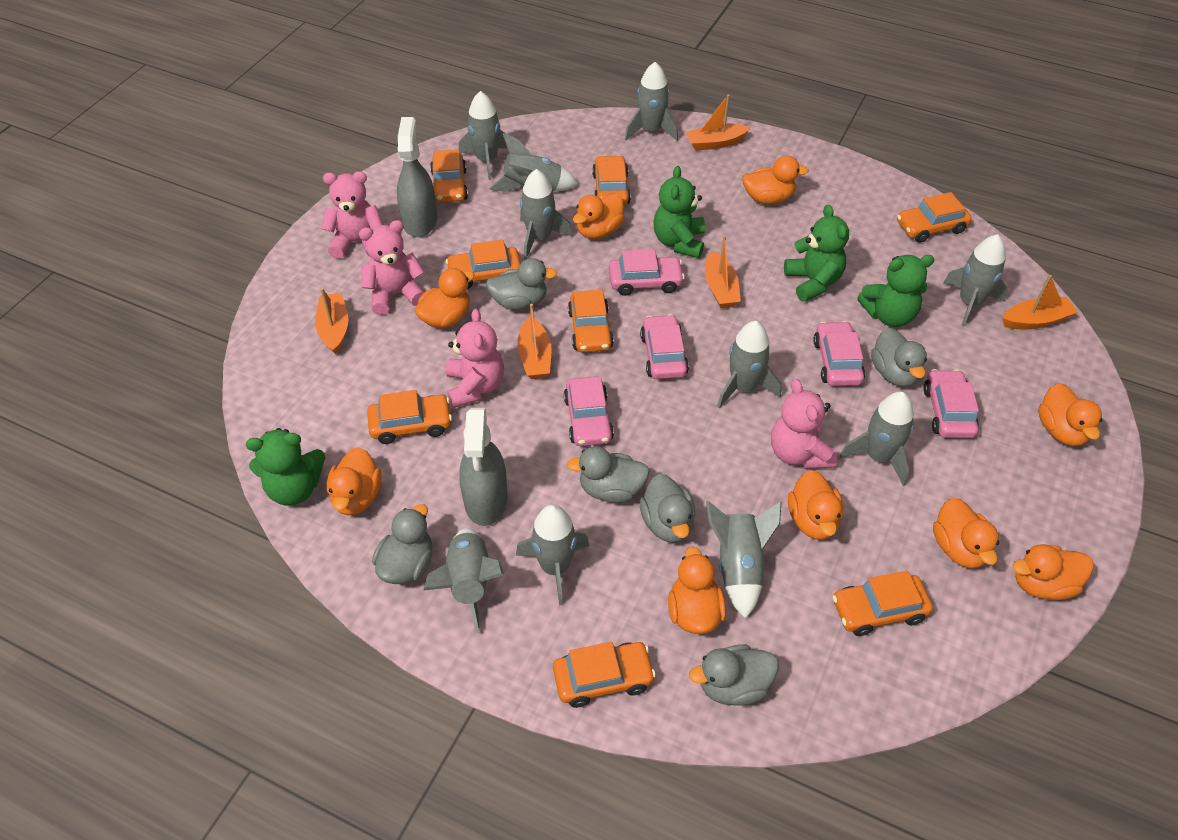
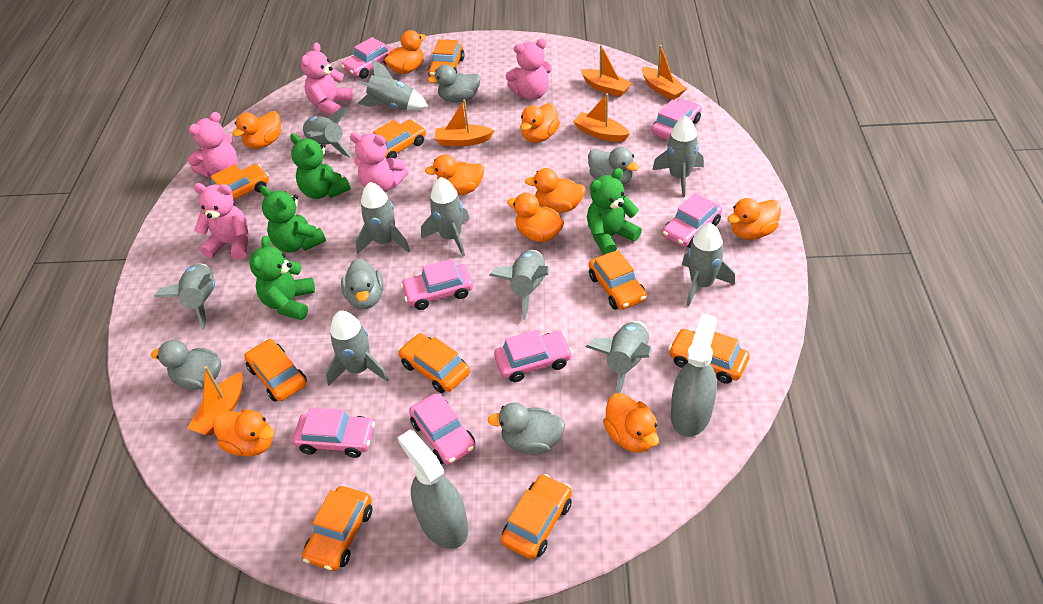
grey duck: 6 -> 5
orange car: 8 -> 9
pink car: 5 -> 7
pink teddy bear: 4 -> 5

